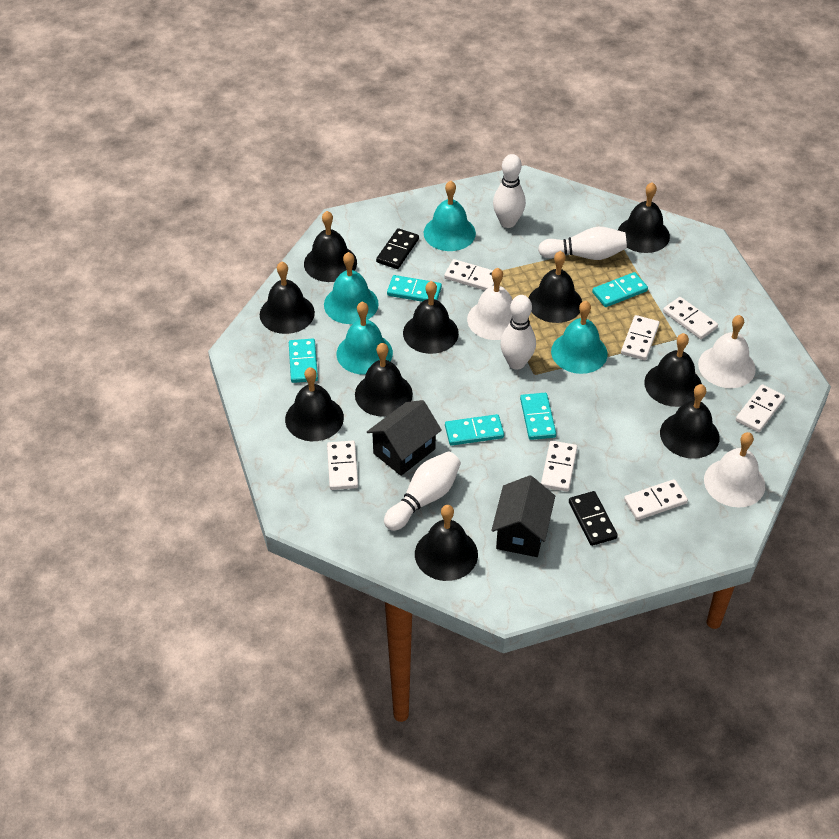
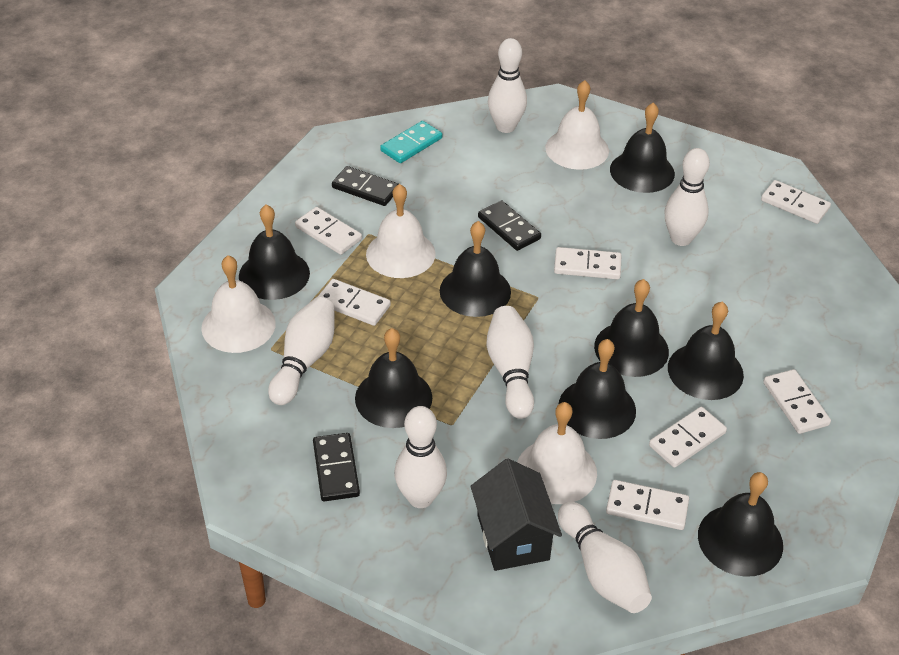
black bell: 10 -> 8
black domino: 2 -> 3
black house: 2 -> 1
turquoise bell: 4 -> 0
turquoise domino: 5 -> 1
white bell: 3 -> 4
white bowling pin: 4 -> 6

